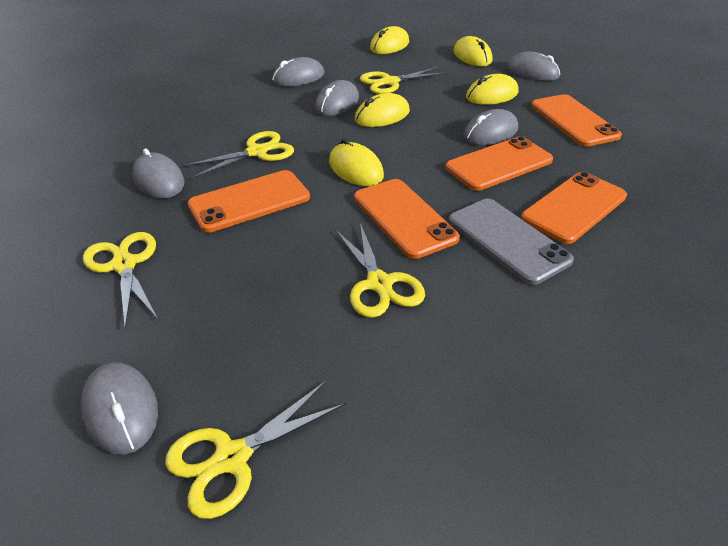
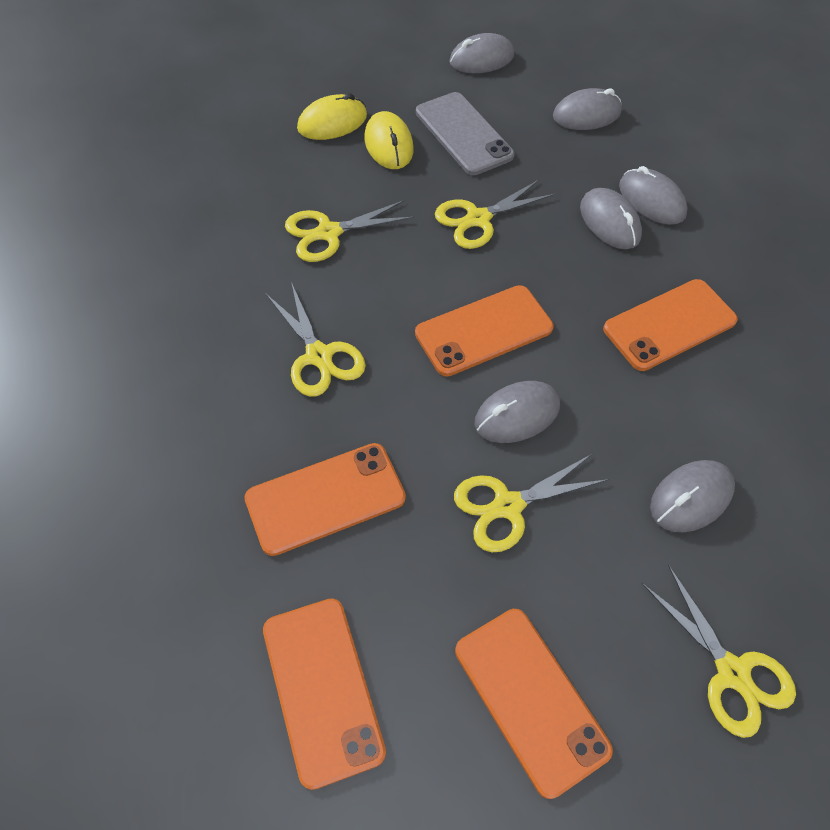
yellow mouse: 5 -> 2

